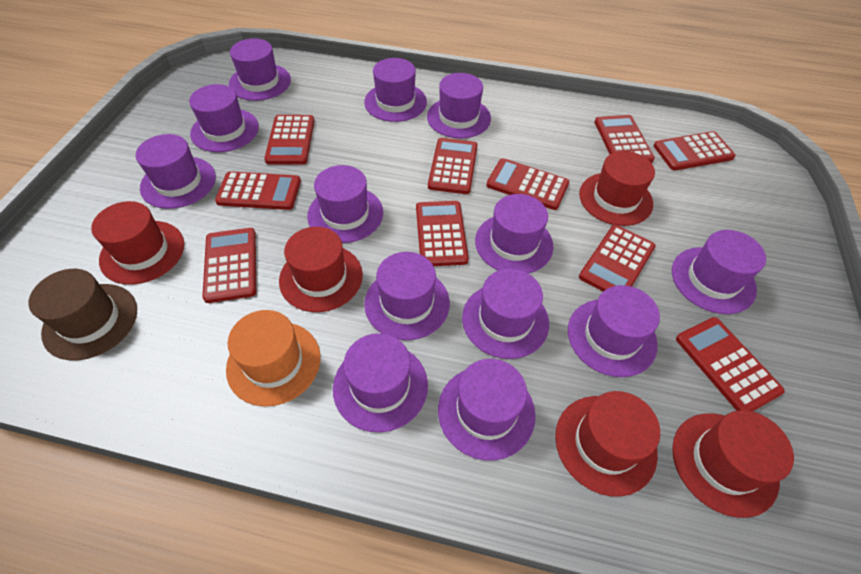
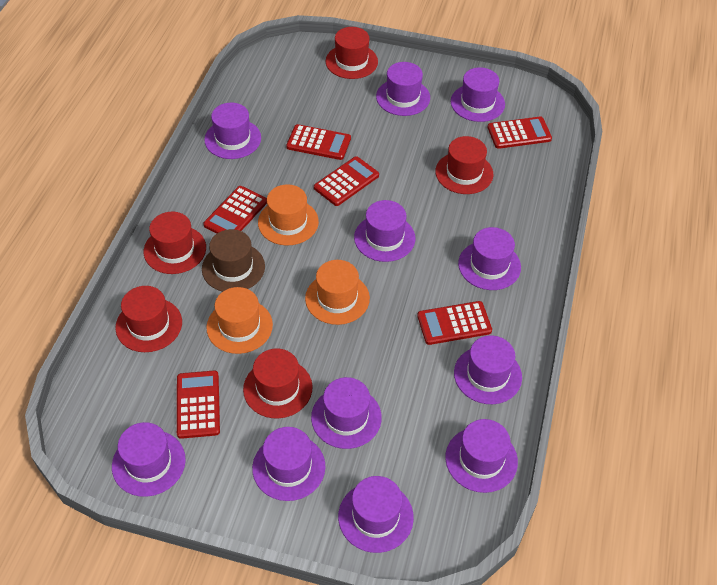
orange hat: 1 -> 3
purple hat: 13 -> 11
red calculator: 10 -> 6

